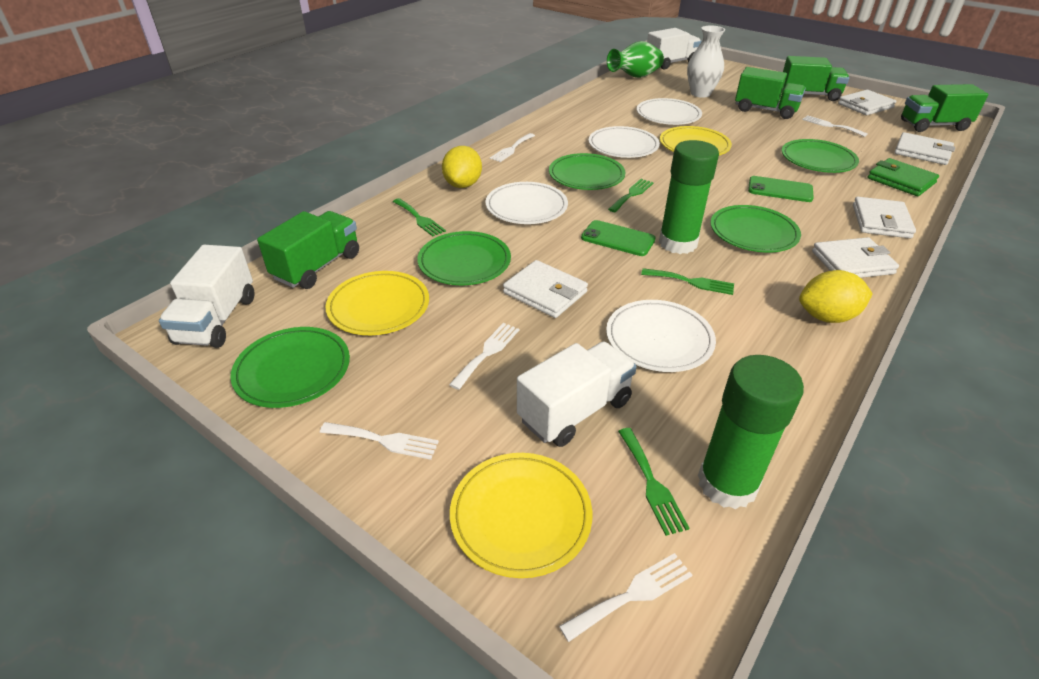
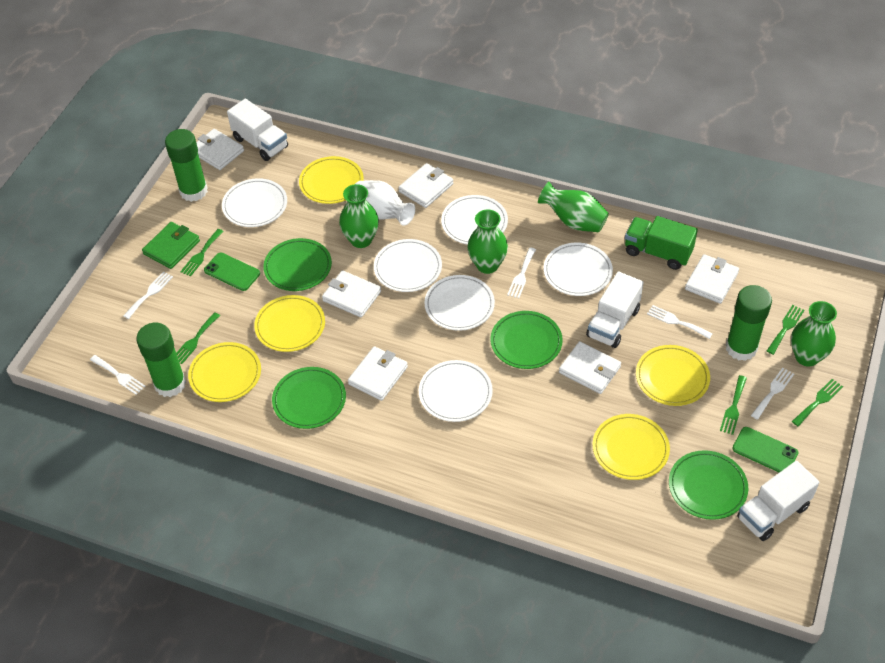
green fork: 4 -> 5
green glue stick: 2 -> 3
green plate: 5 -> 4
green truck: 4 -> 1
green vase: 1 -> 4
white plate: 4 -> 6
white wallet: 5 -> 6
yellow lemon: 2 -> 0
yellow plate: 3 -> 5

